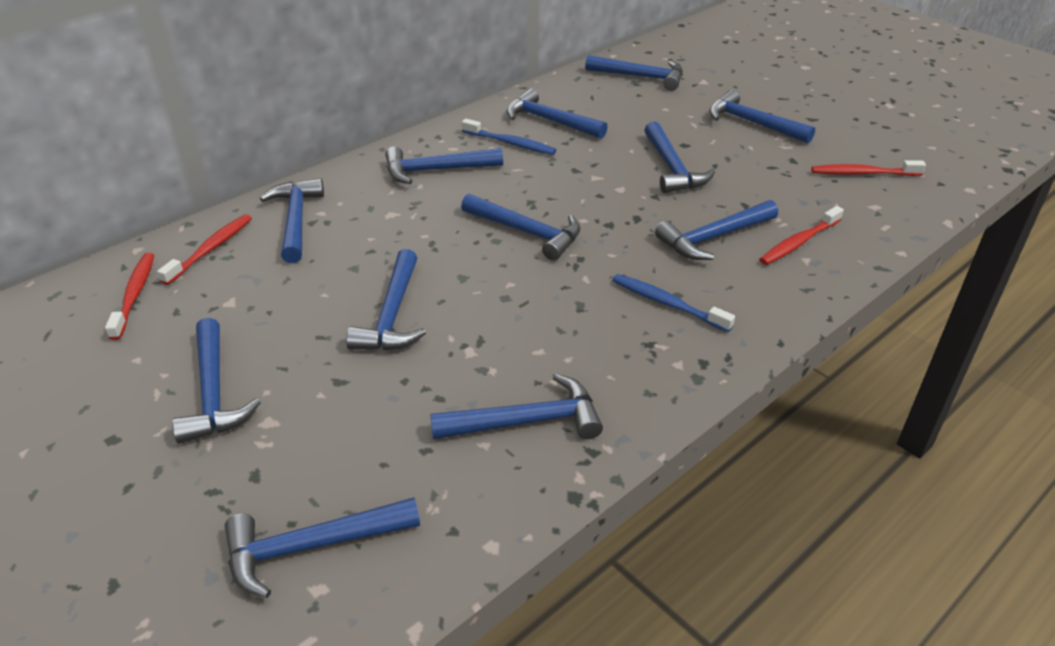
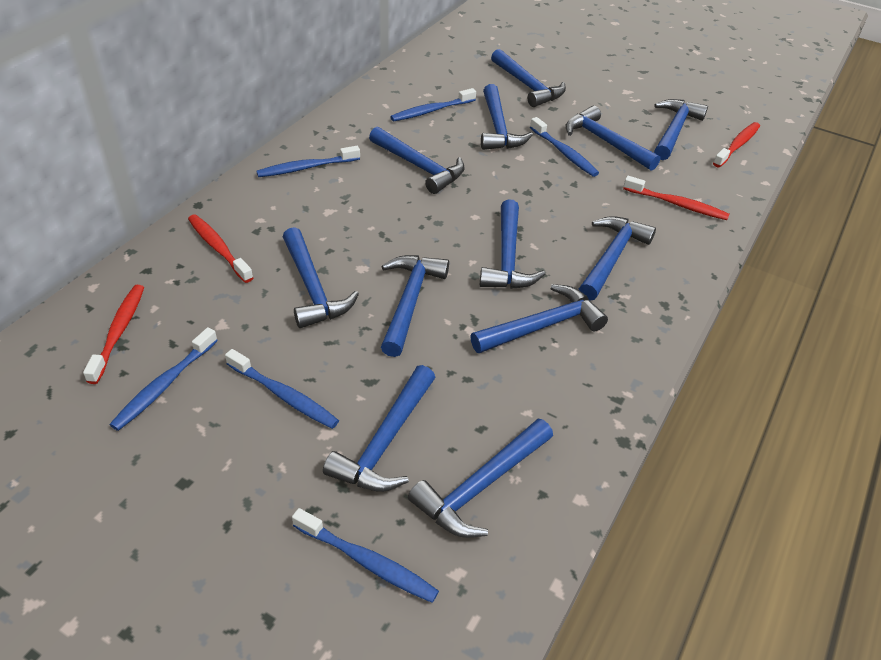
blue toothbrush: 2 -> 6

